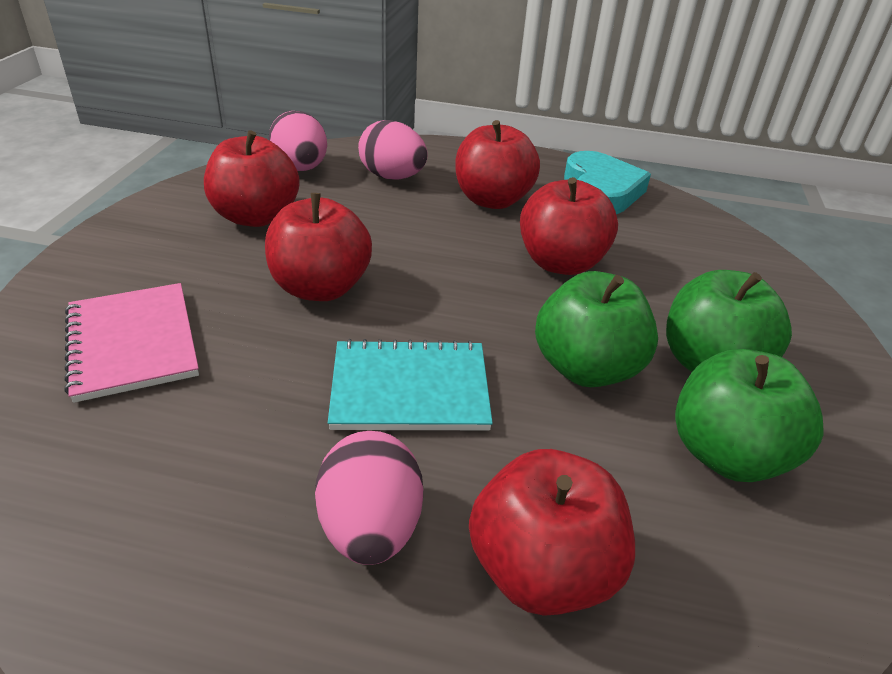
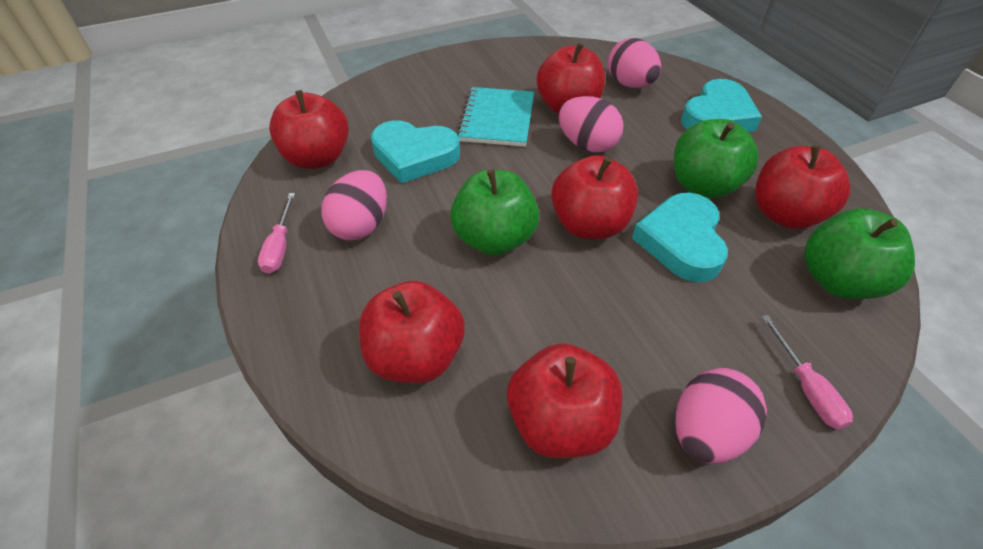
pink egg: 3 -> 4
pink notebook: 1 -> 0
pink screwdriver: 0 -> 2
red apple: 5 -> 6
turquoise heart: 1 -> 3

